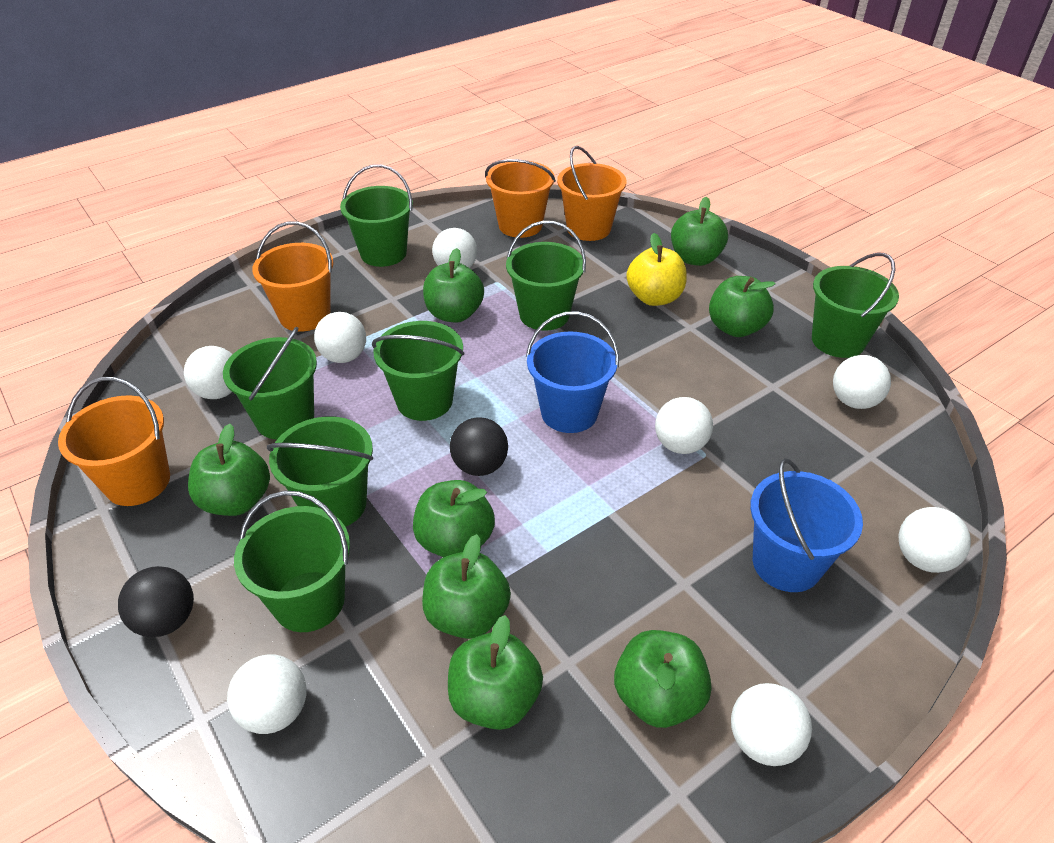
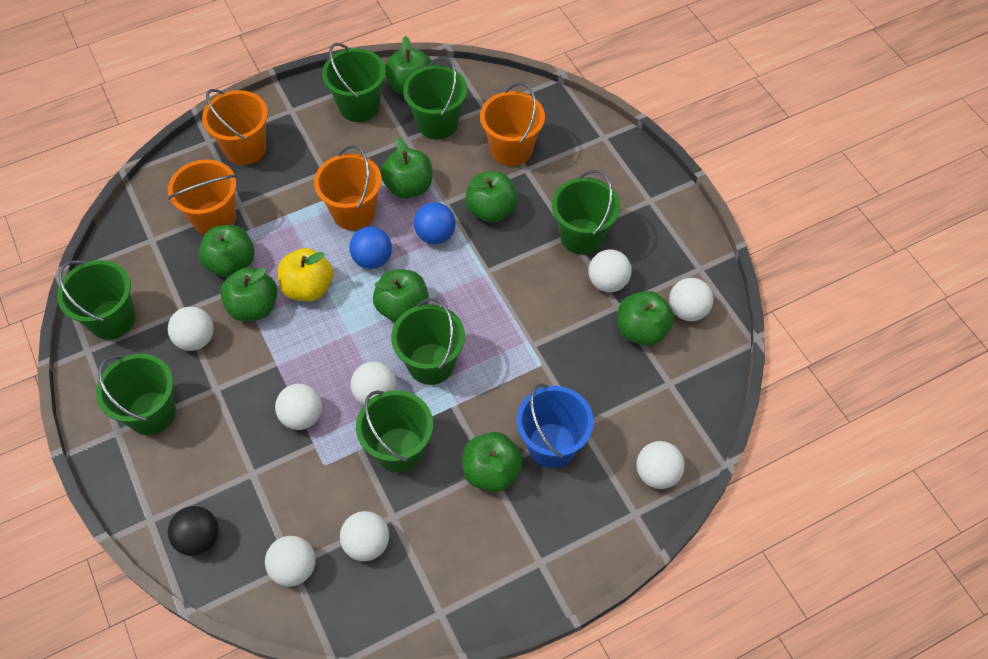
black ball: 2 -> 1
blue ball: 0 -> 2
blue bucket: 2 -> 1

